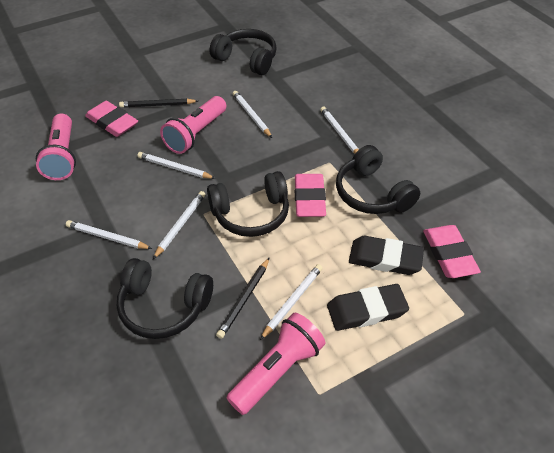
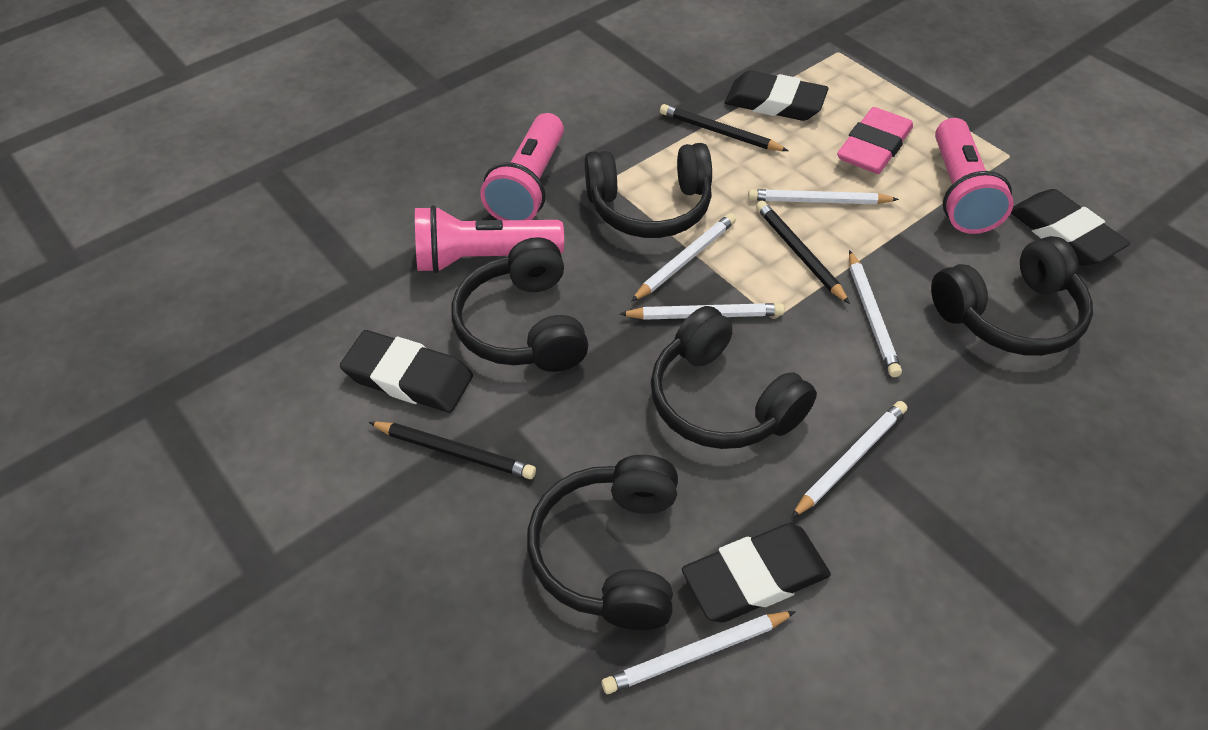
black eraser: 2 -> 4
black headphones: 4 -> 5
black pencil: 2 -> 3
pink eraser: 3 -> 1

